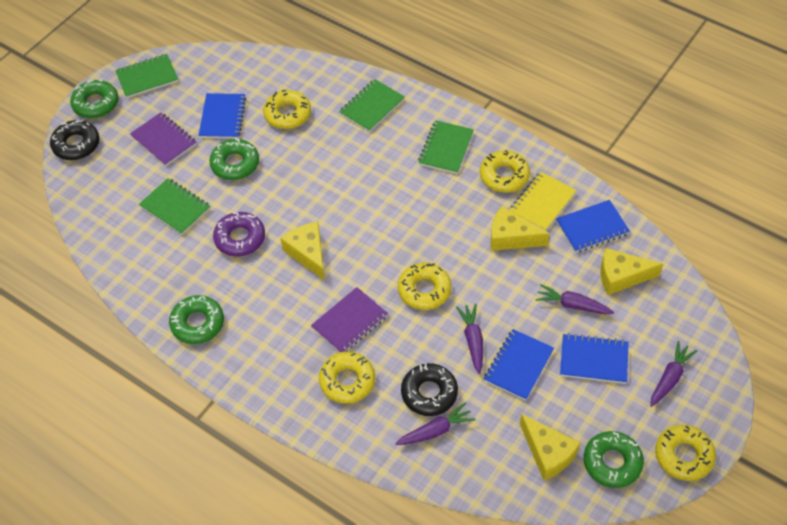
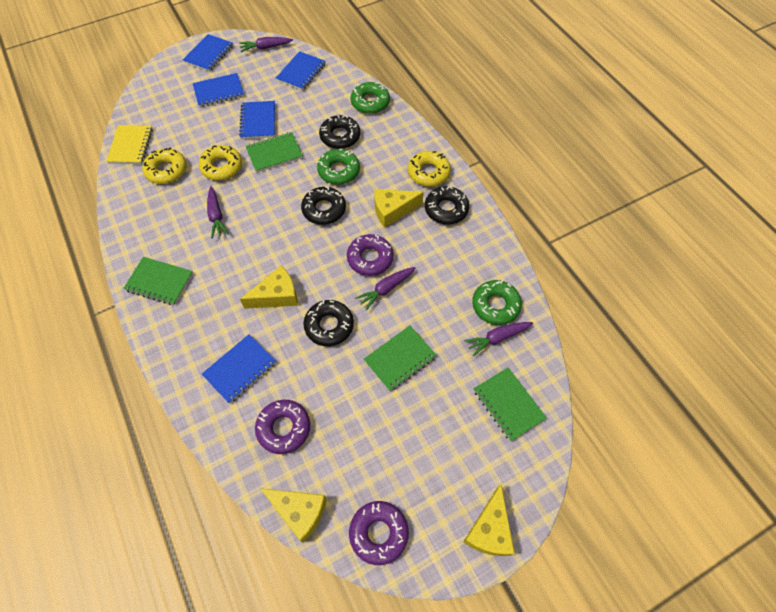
black donut: 2 -> 4
blue notebook: 4 -> 5
green donut: 4 -> 3
purple donut: 1 -> 3
purple notebook: 2 -> 0
yellow donut: 5 -> 3

